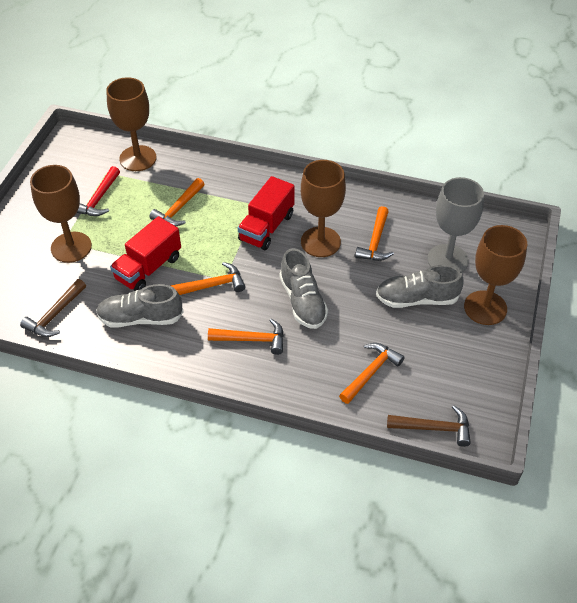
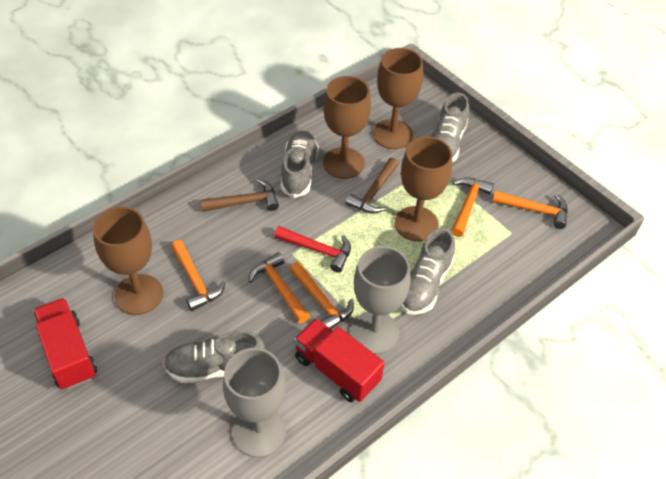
grey goblet: 1 -> 2
grey shoe: 3 -> 4

